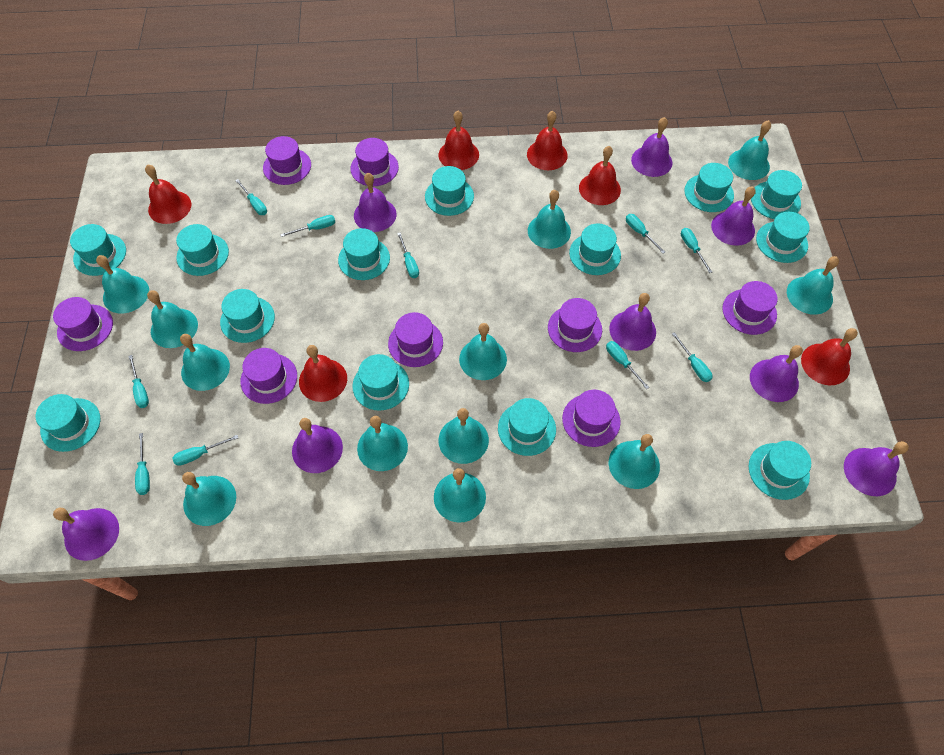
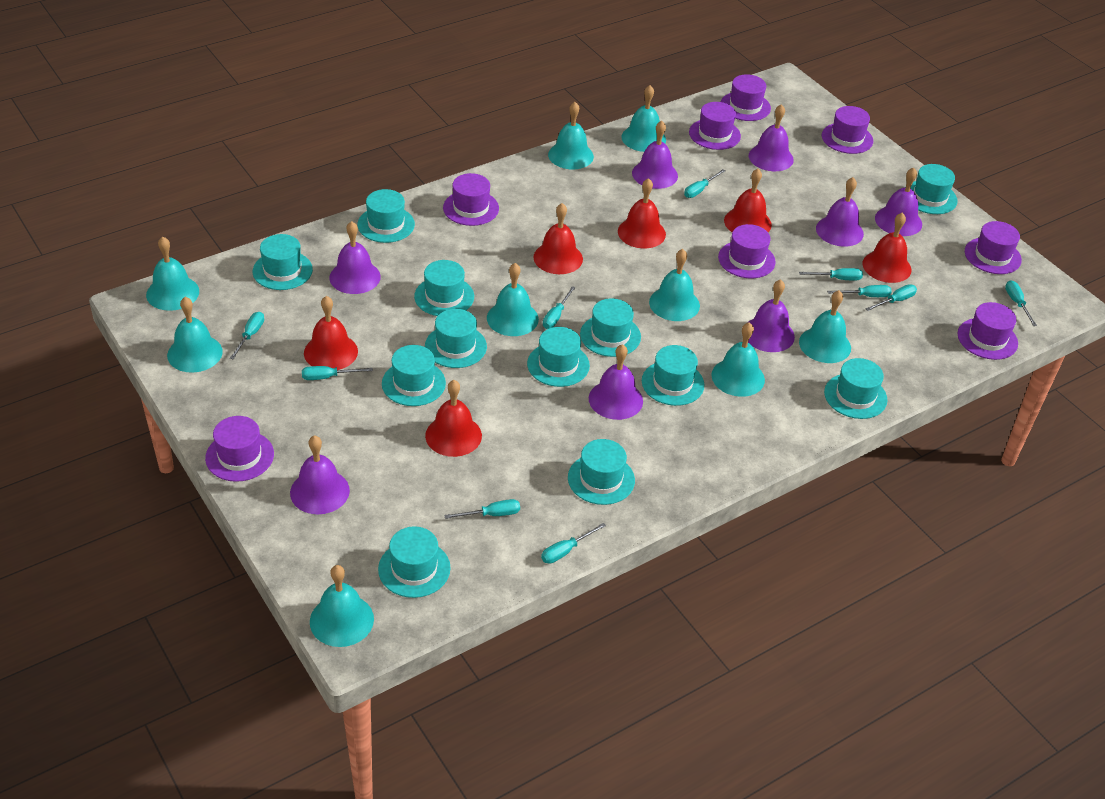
turquoise bell: 12 -> 9
turquoise hat: 13 -> 12

